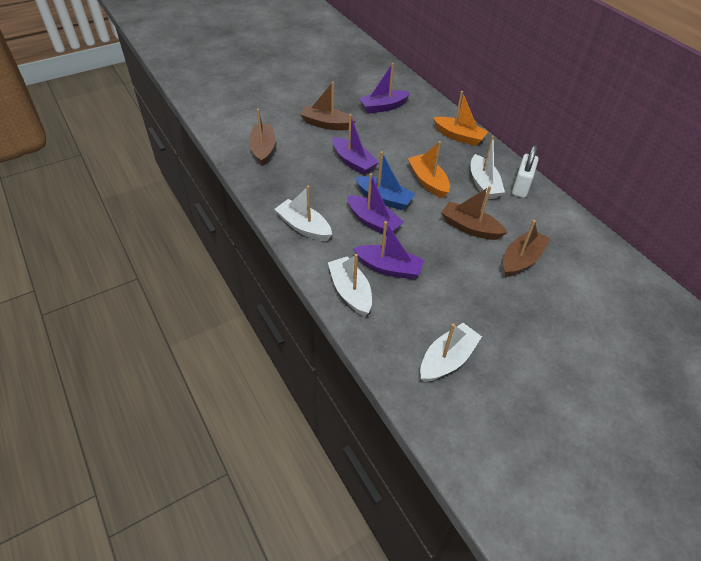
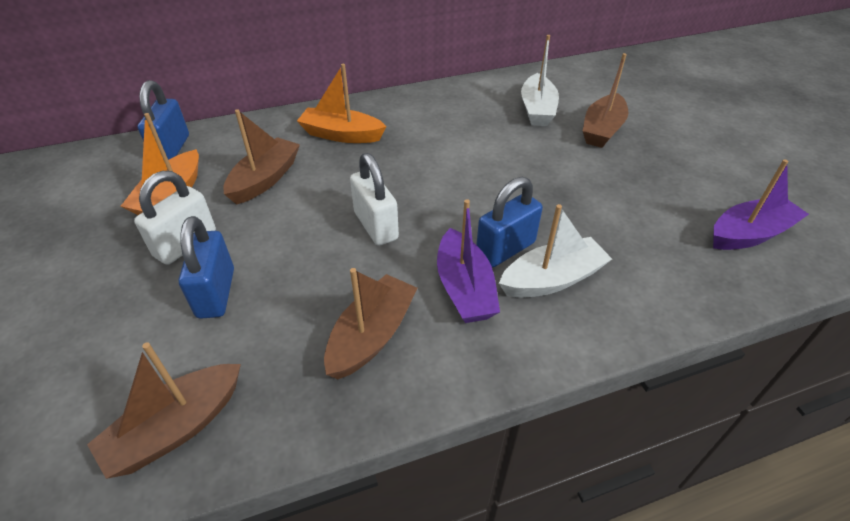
blue boat: 1 -> 0
blue padlock: 0 -> 3
purple boat: 4 -> 2
white boat: 4 -> 2
white padlock: 1 -> 2

